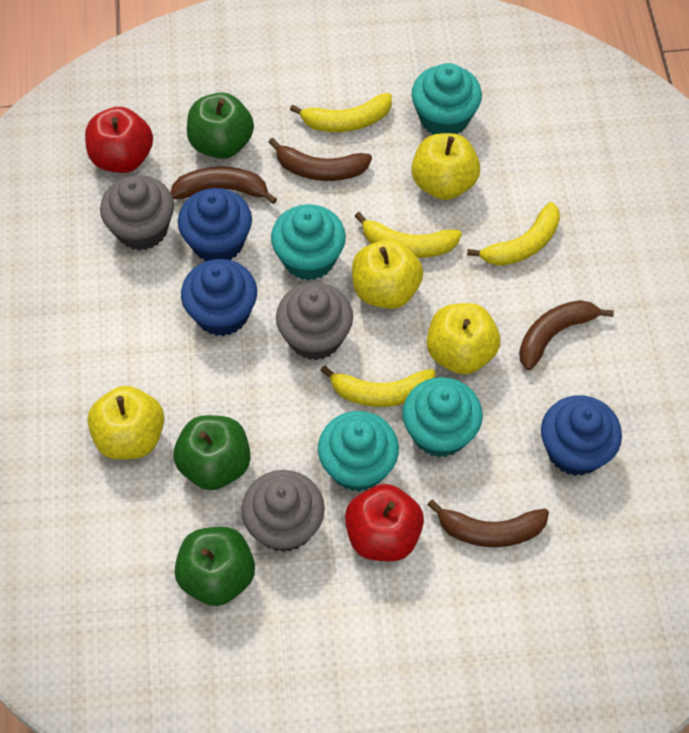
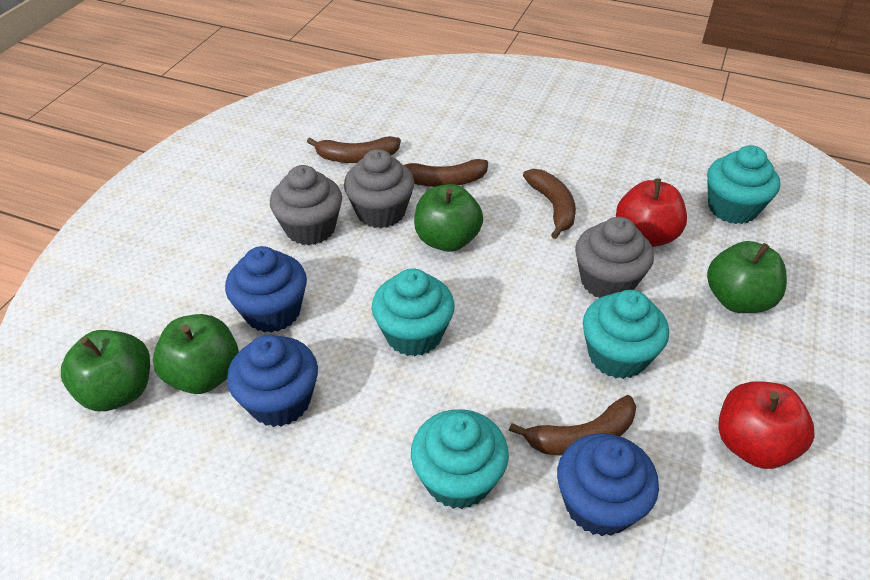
green apple: 3 -> 4
yellow apple: 4 -> 0
yellow banana: 4 -> 0

